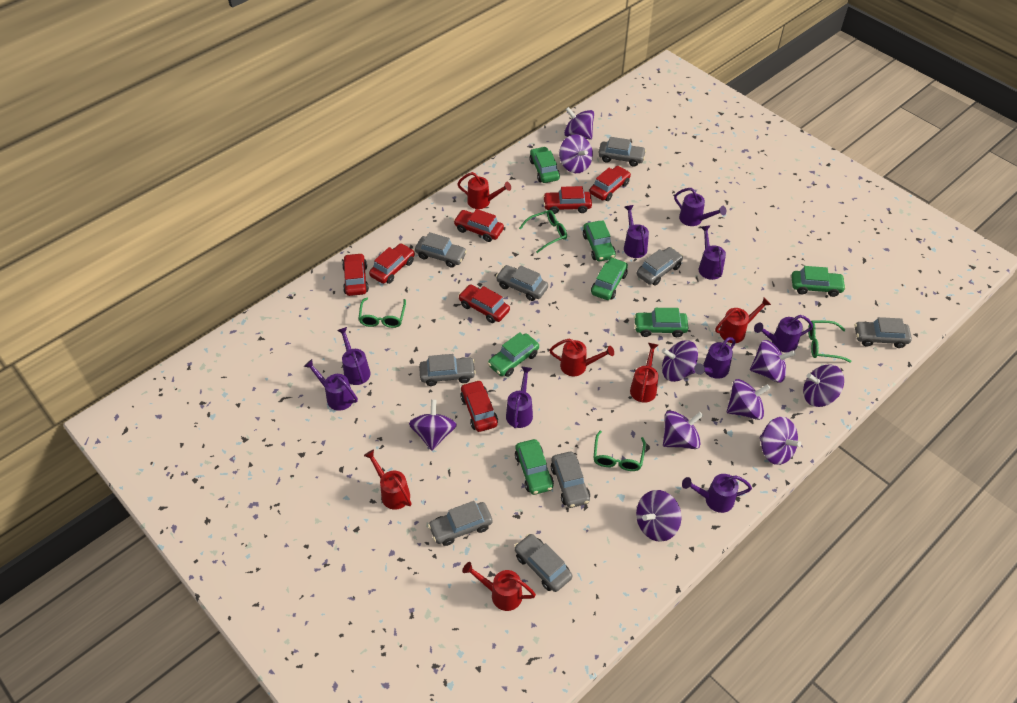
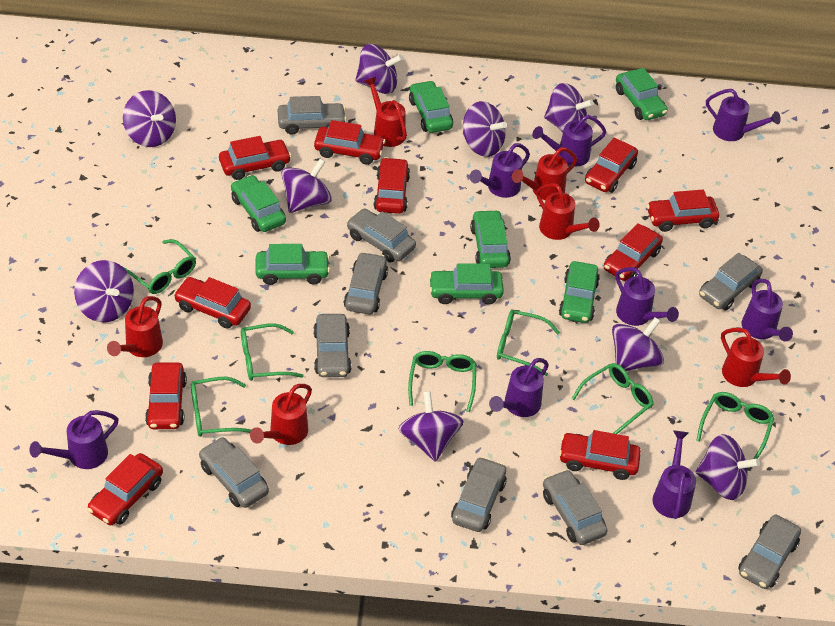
green glasses: 4 -> 7
purple spinning top: 10 -> 9
purple watering can: 9 -> 8
red car: 7 -> 10

